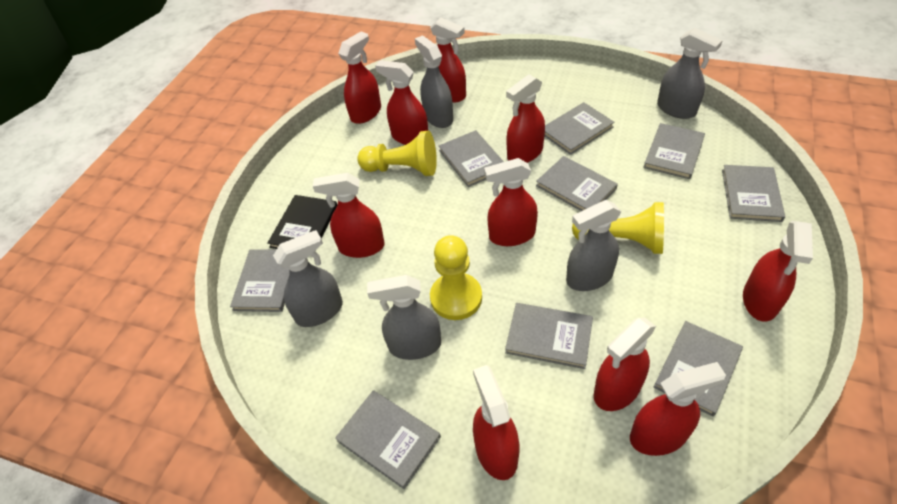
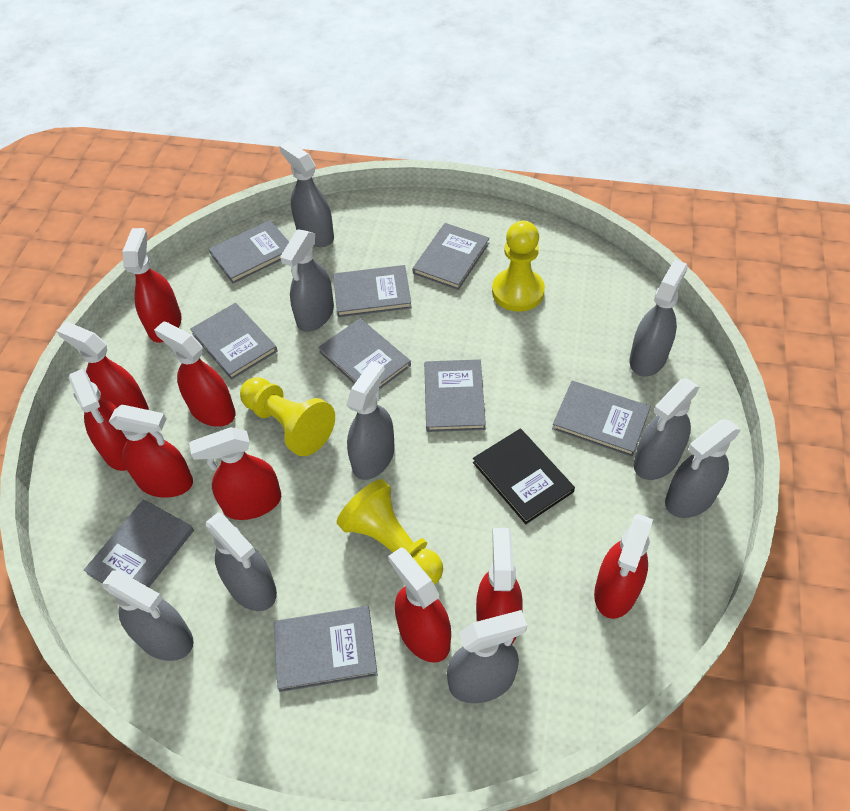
grey spray bottle: 5 -> 9
red spray bottle: 10 -> 9

